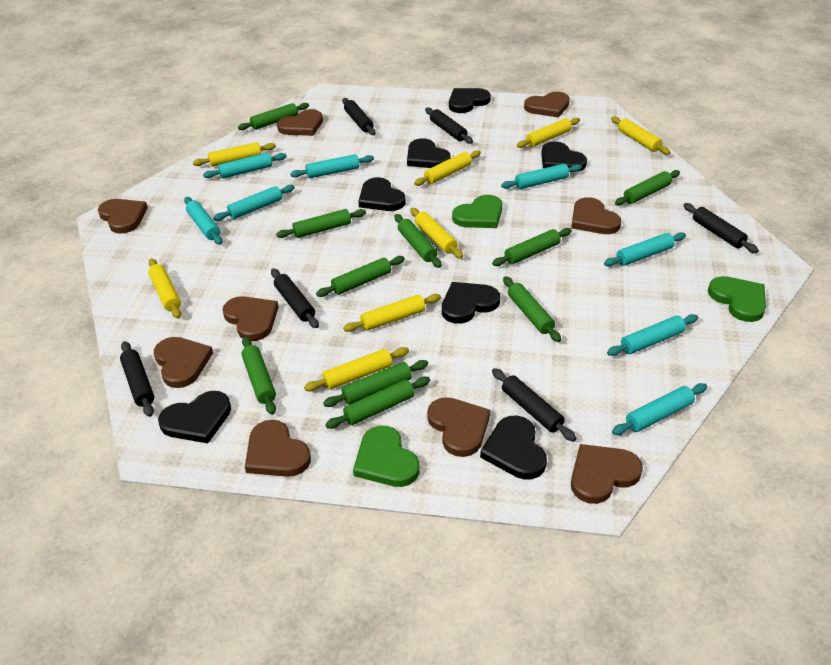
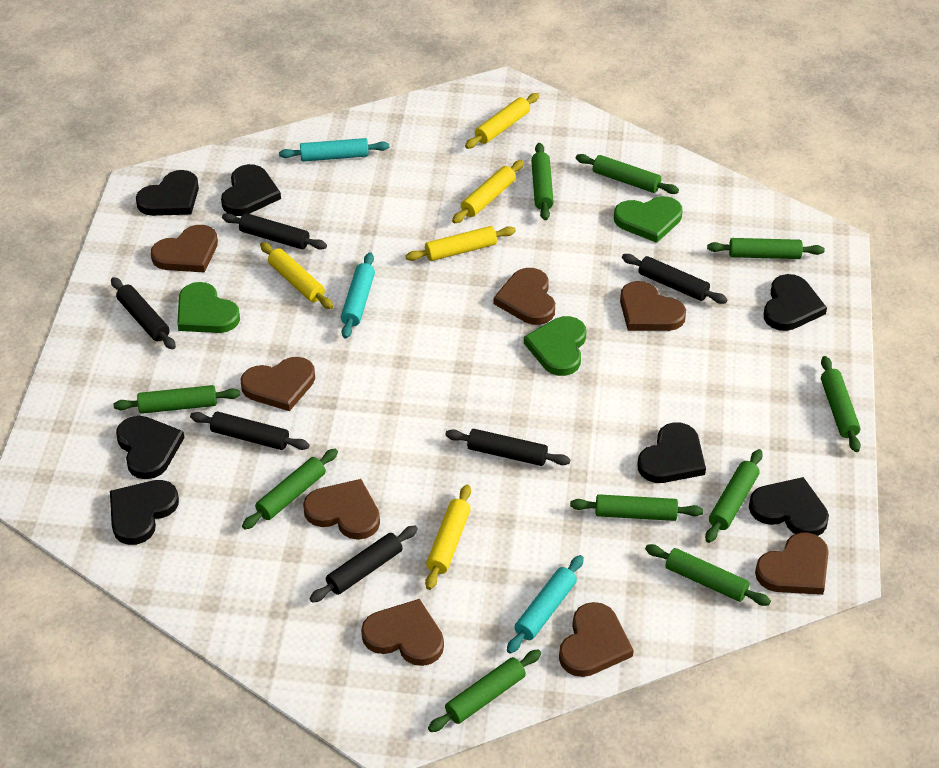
brown heart: 9 -> 8
turquoise rolling pin: 8 -> 3
yellow rolling pin: 8 -> 5

